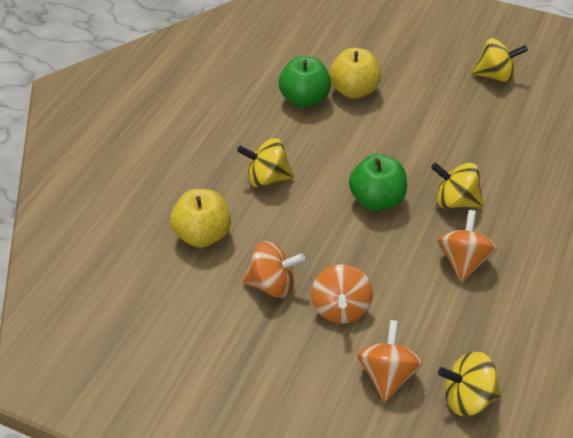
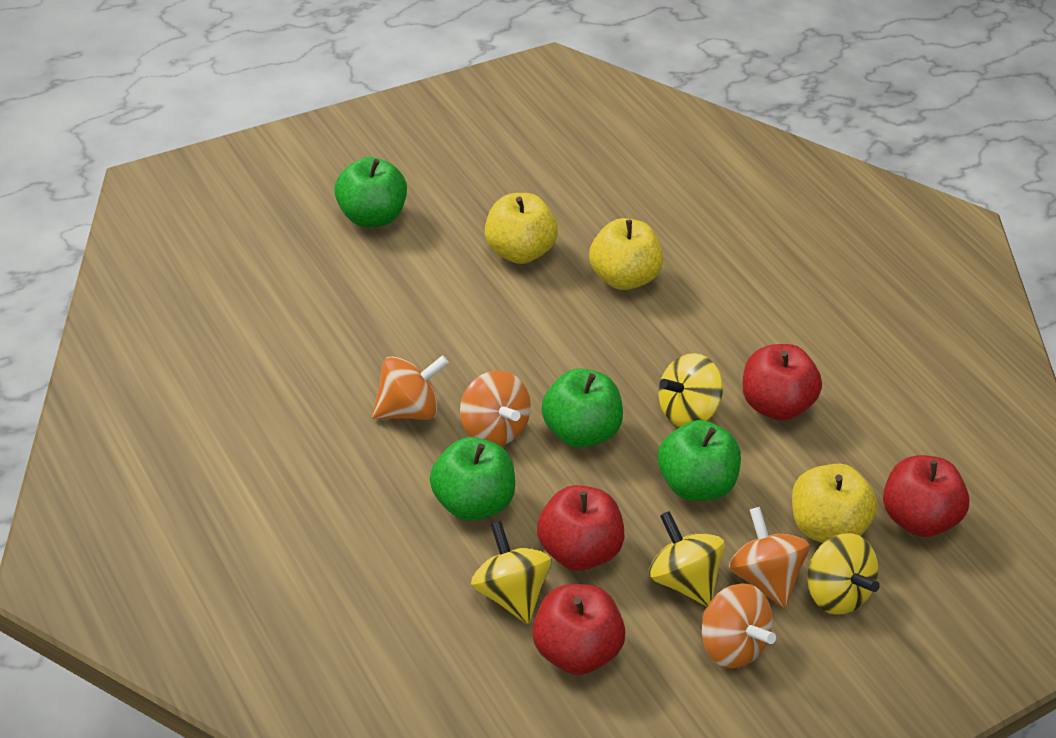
green apple: 2 -> 4
red apple: 0 -> 4
yellow apple: 2 -> 3

